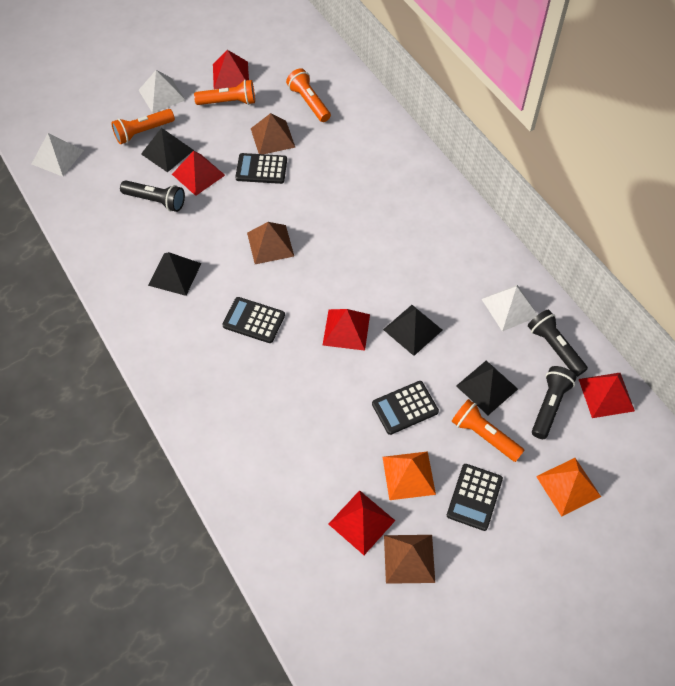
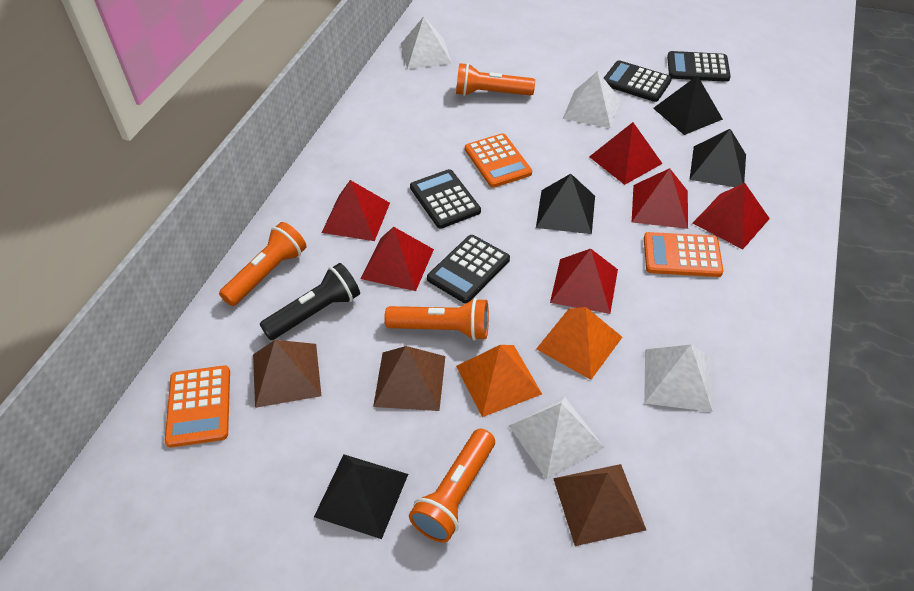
black flashlight: 3 -> 1
orange calculator: 0 -> 3
red pyramid: 5 -> 6
white pyramid: 3 -> 4

